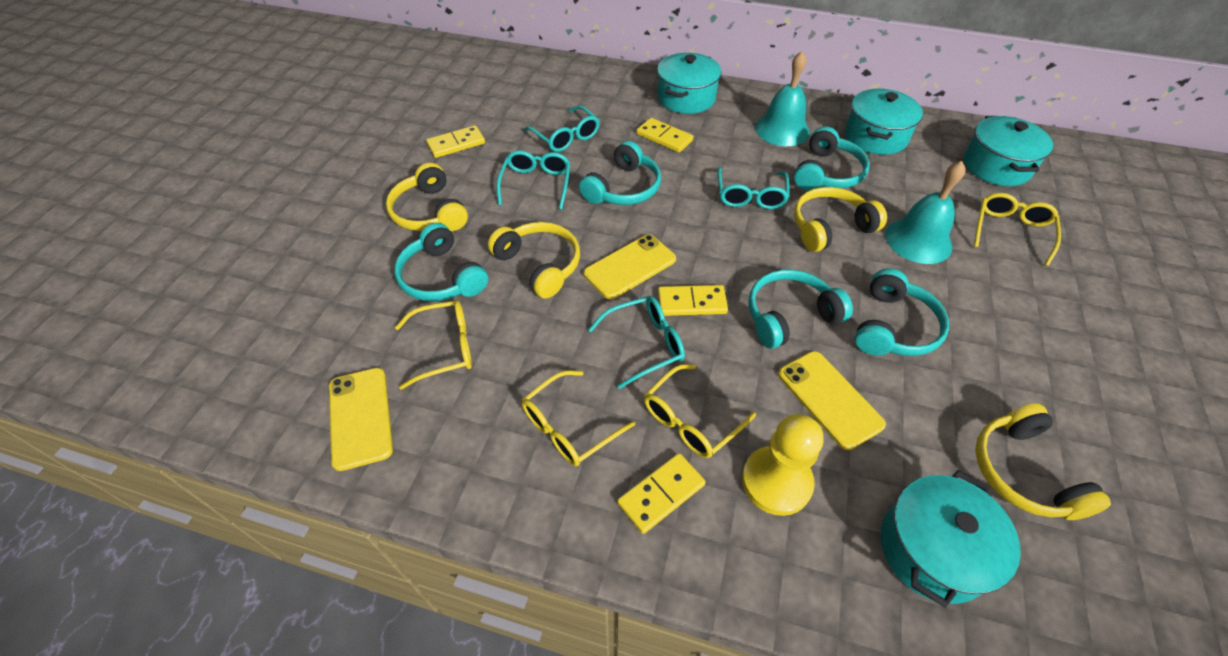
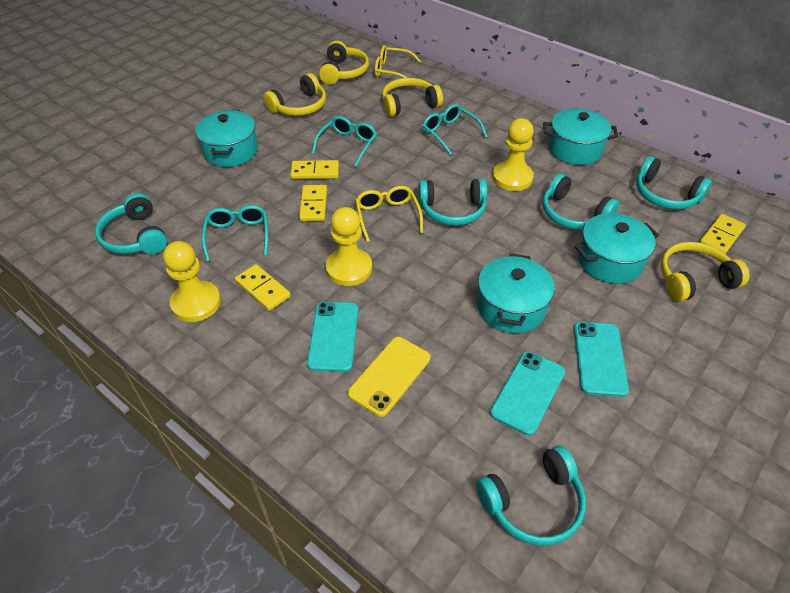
turquoise bell: 2 -> 0
turquoise glasses: 4 -> 3
turquoise phone: 0 -> 3
yellow glasses: 4 -> 2
yellow pawn: 1 -> 3
yellow phone: 3 -> 1

